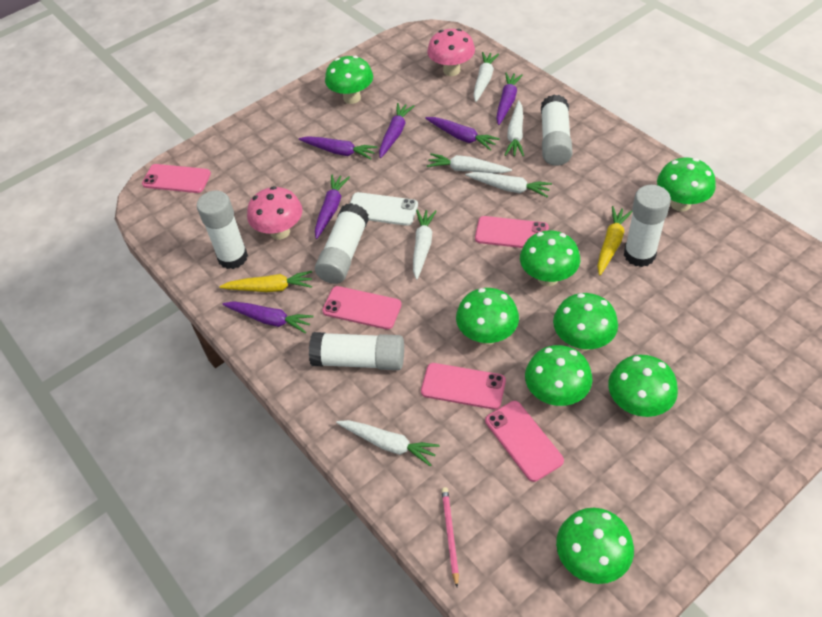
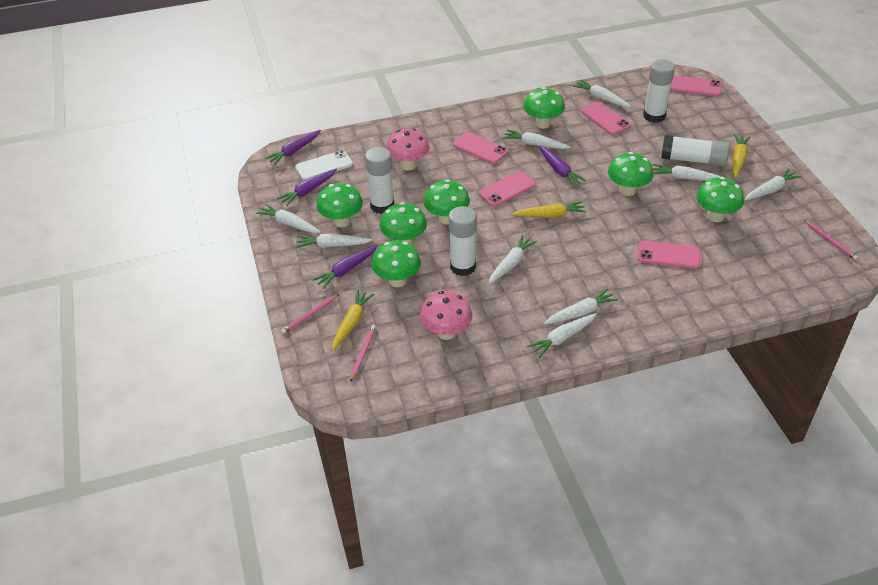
green mushroom: 8 -> 7
pink pencil: 1 -> 3
purple carrot: 6 -> 4
white carrot: 6 -> 9
white glue stick: 5 -> 4
yellow carrot: 2 -> 3

